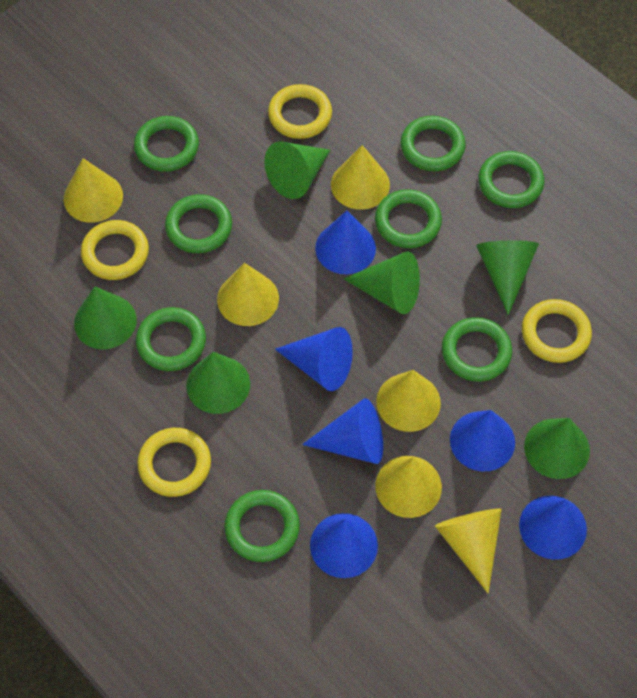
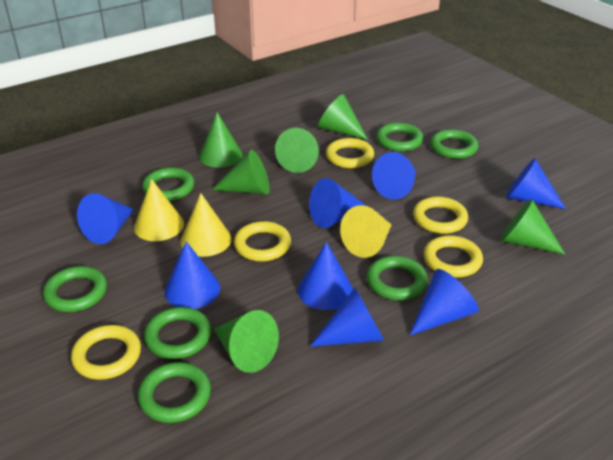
blue cone: 6 -> 8
green ring: 8 -> 7
yellow cone: 6 -> 3
yellow ring: 4 -> 5

